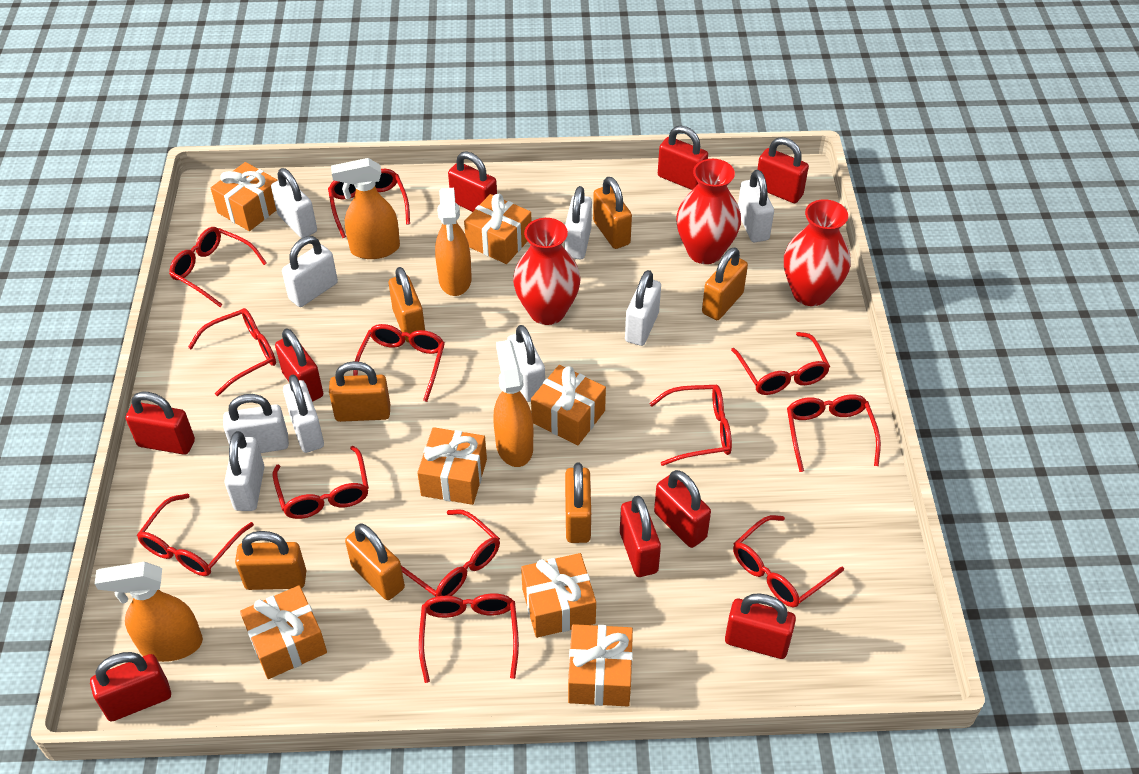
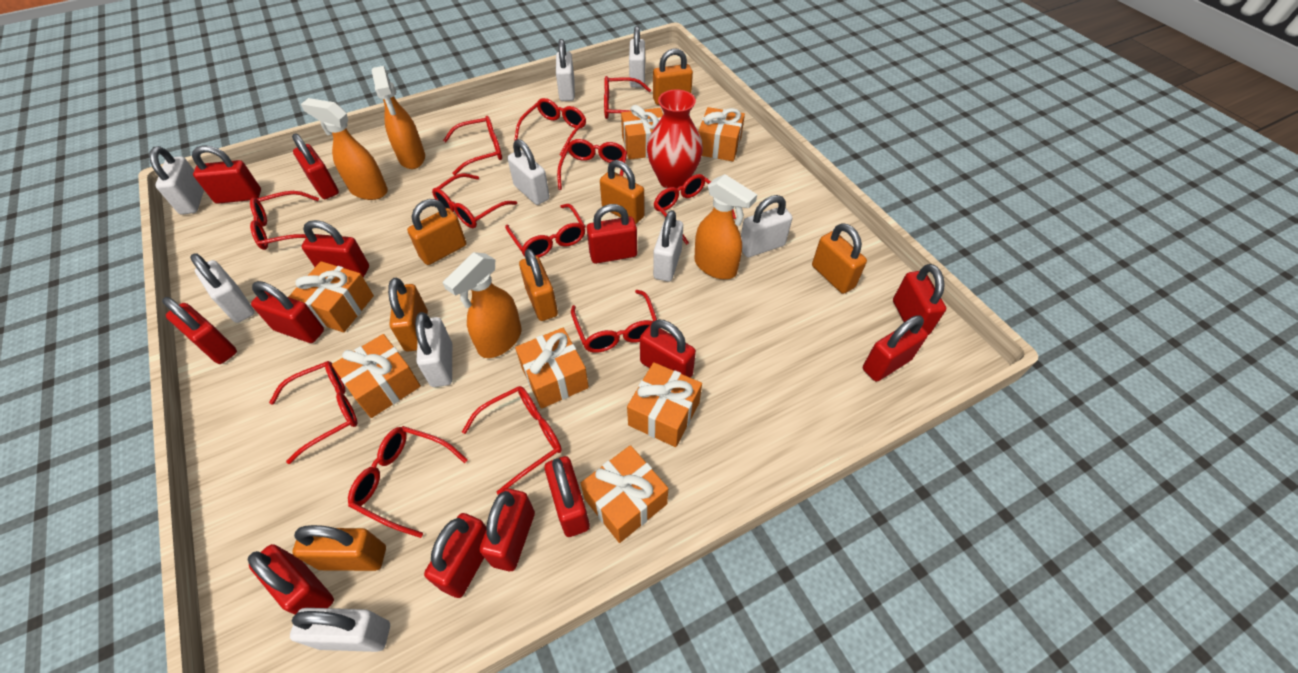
red padlock: 9 -> 13
red vase: 3 -> 1

